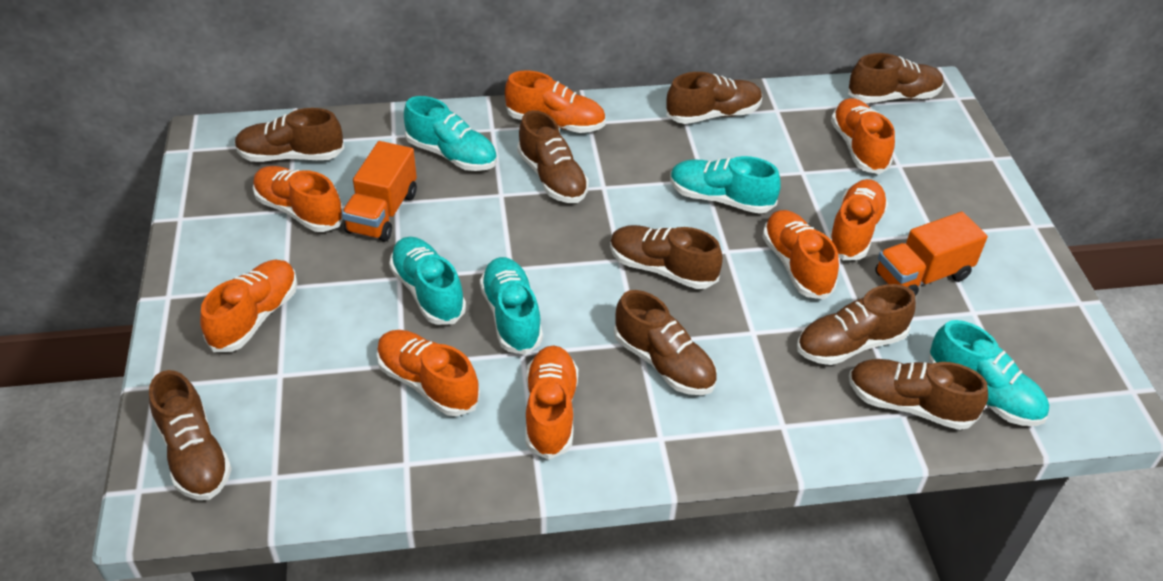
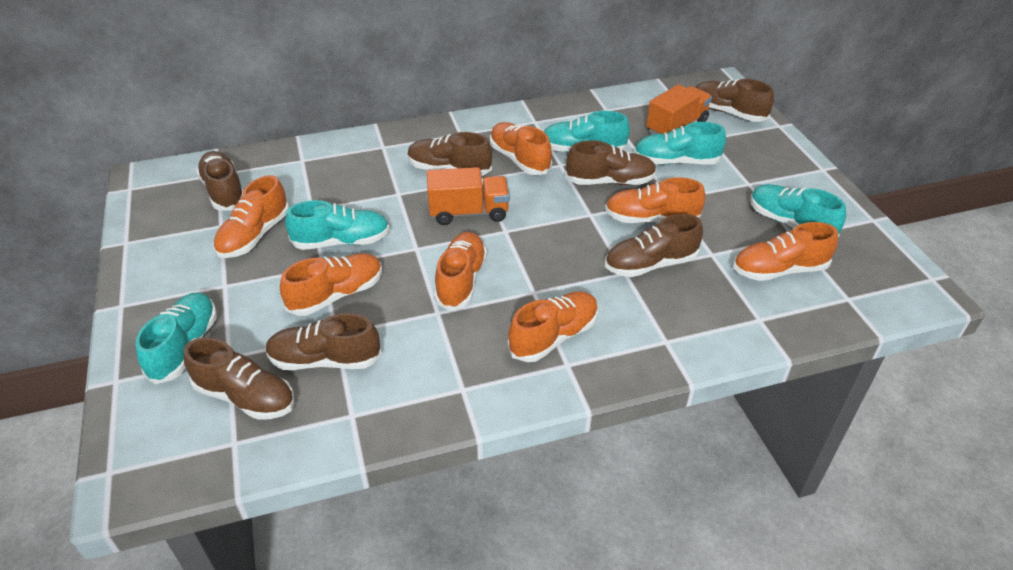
brown shoe: 9 -> 7
orange shoe: 8 -> 7

